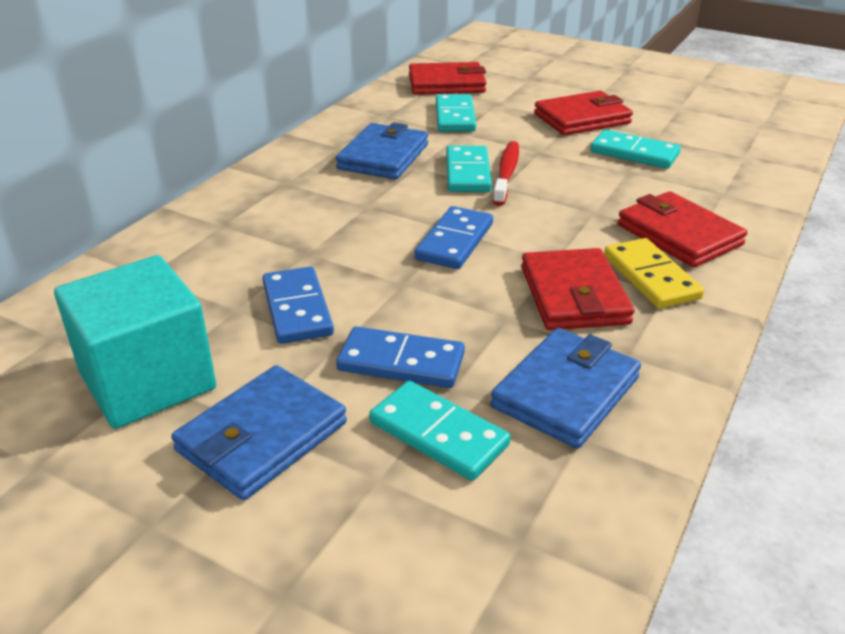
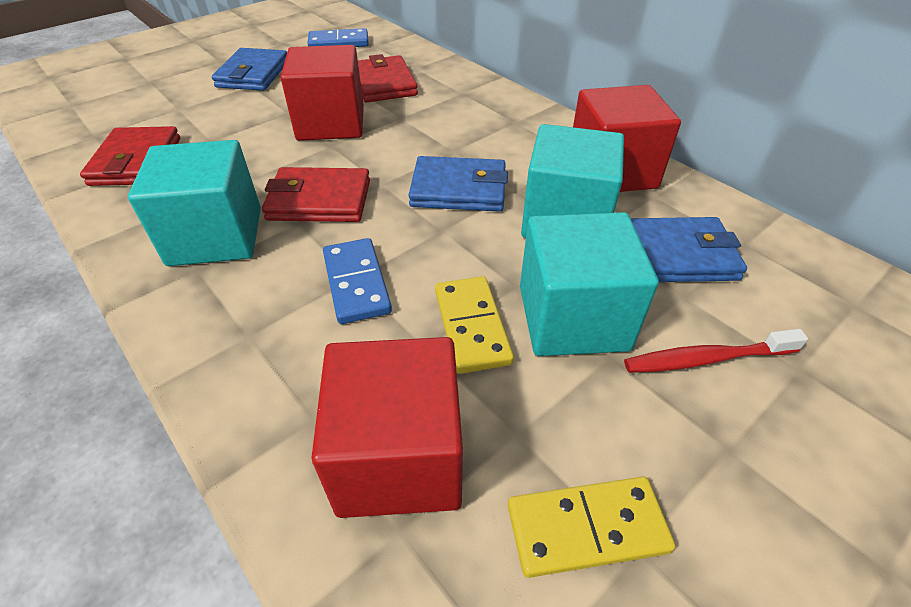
blue domino: 3 -> 2
red cube: 0 -> 3
red wallet: 4 -> 3
turquoise cube: 1 -> 3
turquoise domino: 4 -> 0
yellow domino: 1 -> 2

